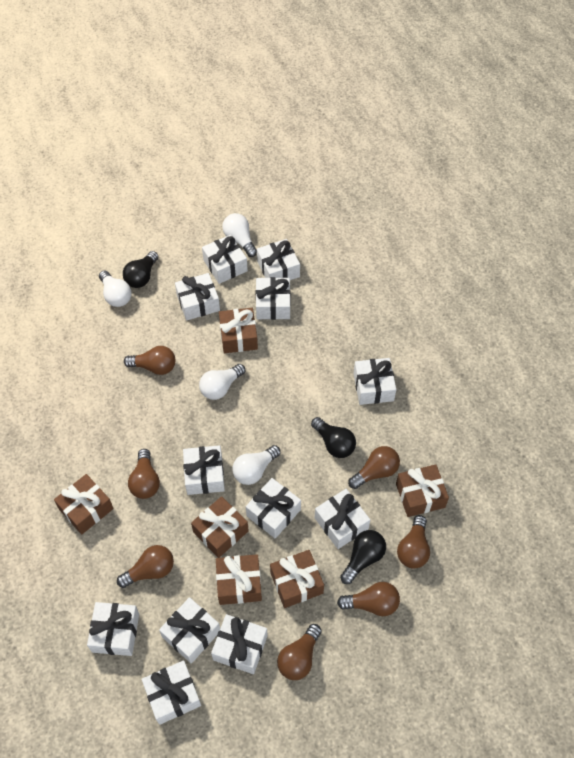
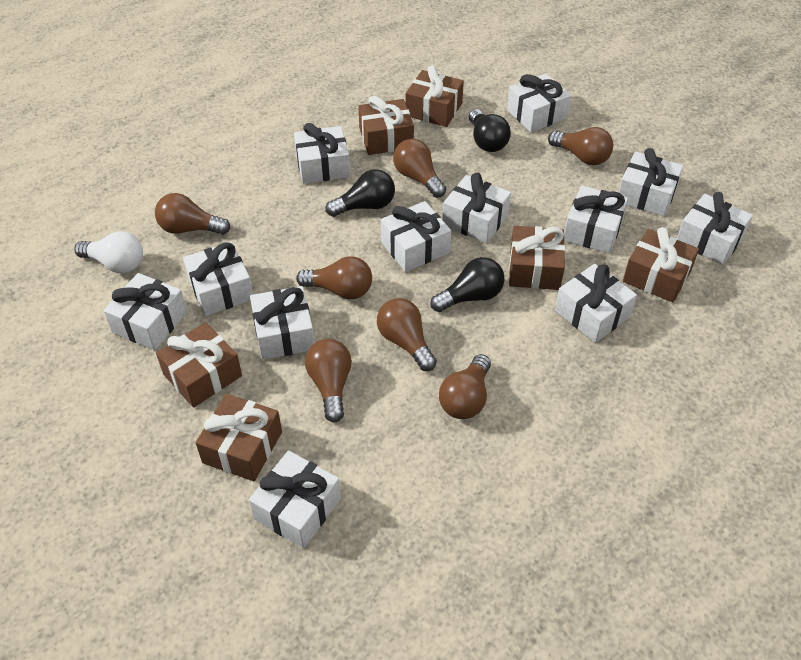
white light bulb: 4 -> 1

